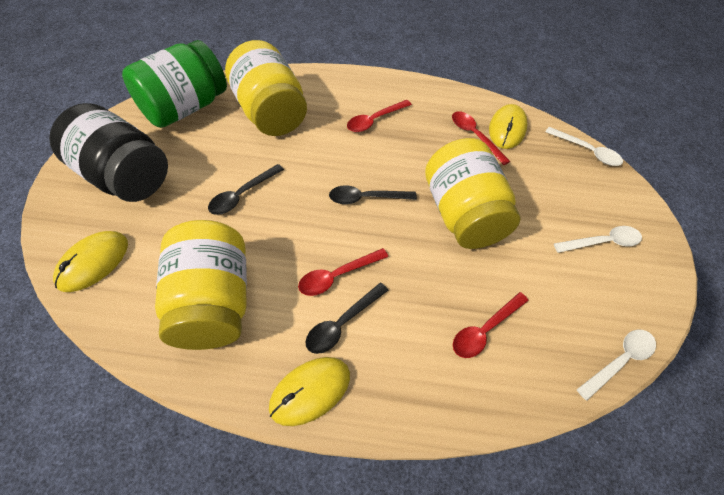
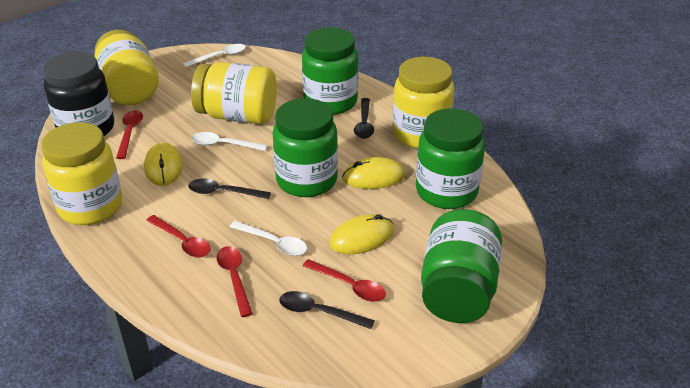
green jar: 1 -> 4
yellow jar: 3 -> 4

